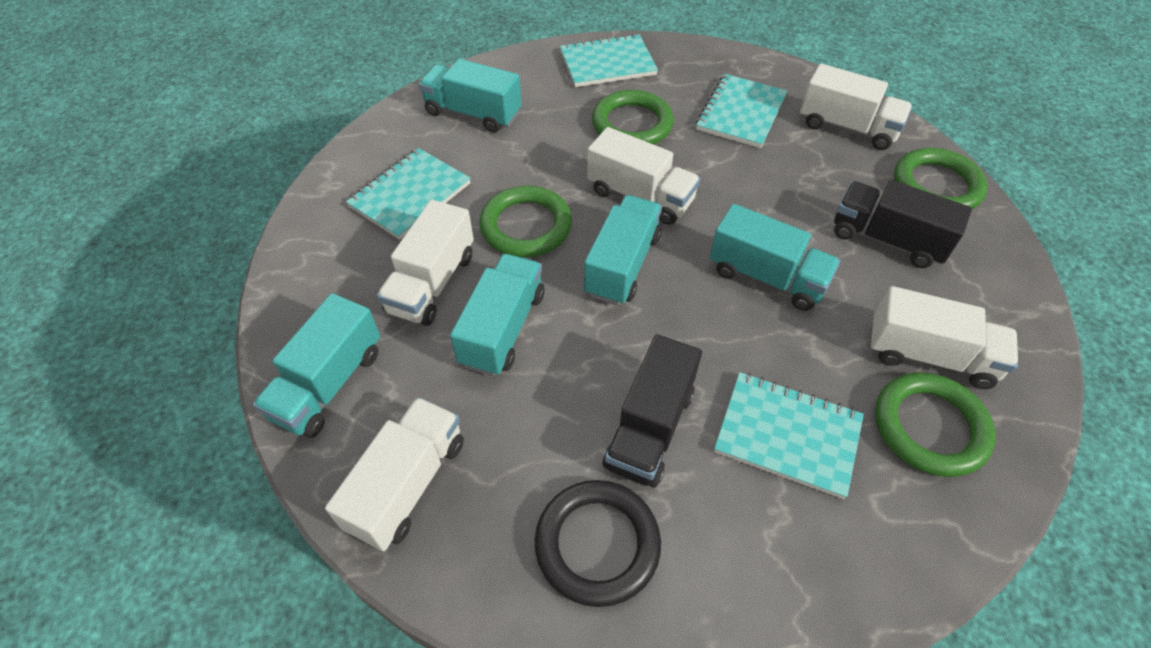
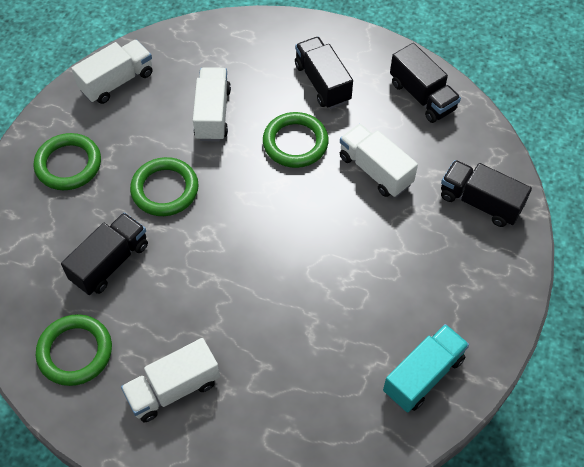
black ring: 1 -> 0
black truck: 2 -> 4
turquoise notebook: 4 -> 0
turquoise truck: 5 -> 1
white truck: 5 -> 4

